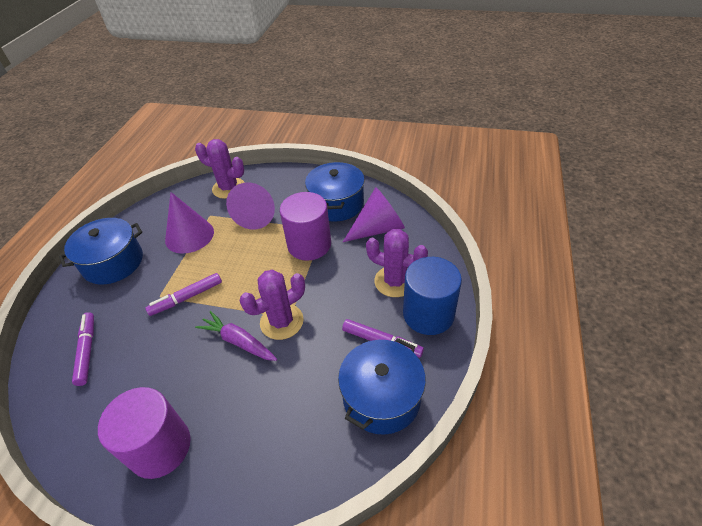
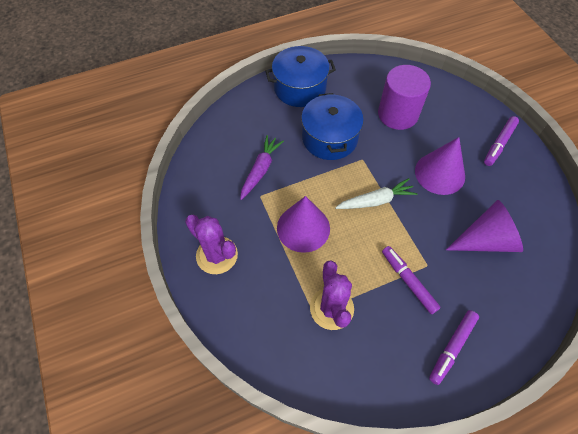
blue cylinder: 1 -> 0
blue pot: 3 -> 2
purple cactus: 3 -> 2
purple cylinder: 2 -> 1
white carrot: 0 -> 1

